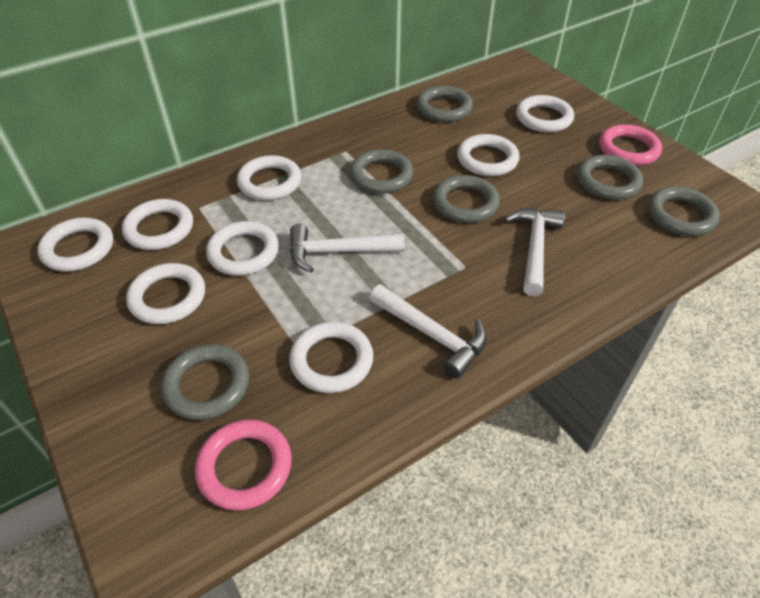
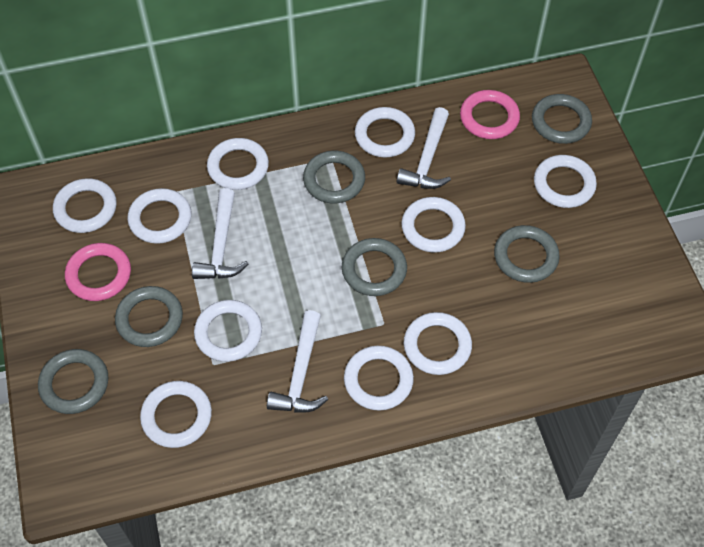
white ring: 8 -> 10

